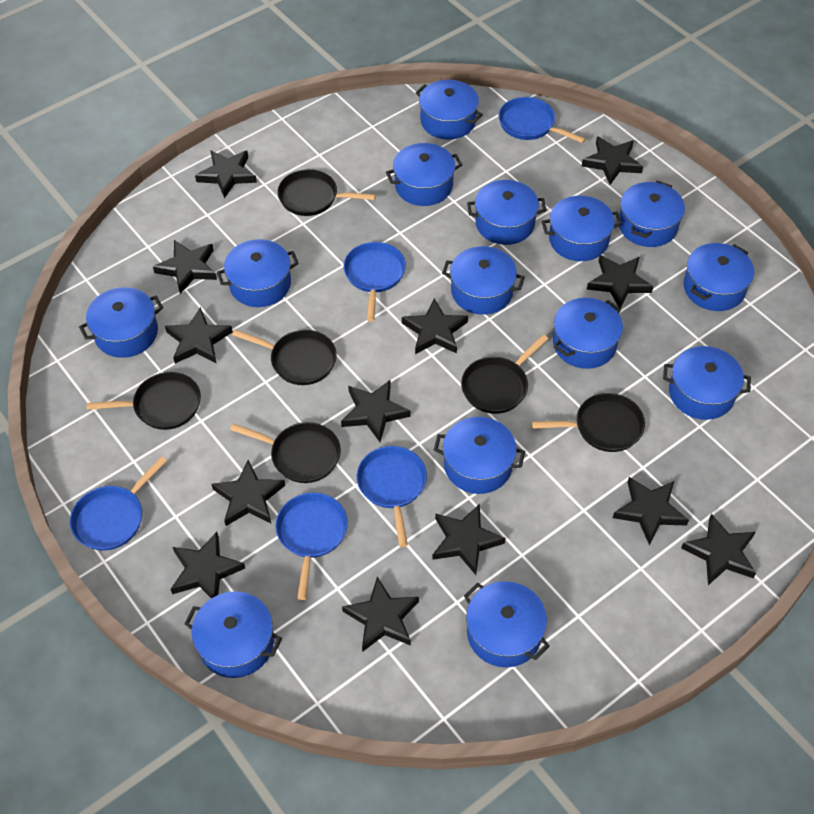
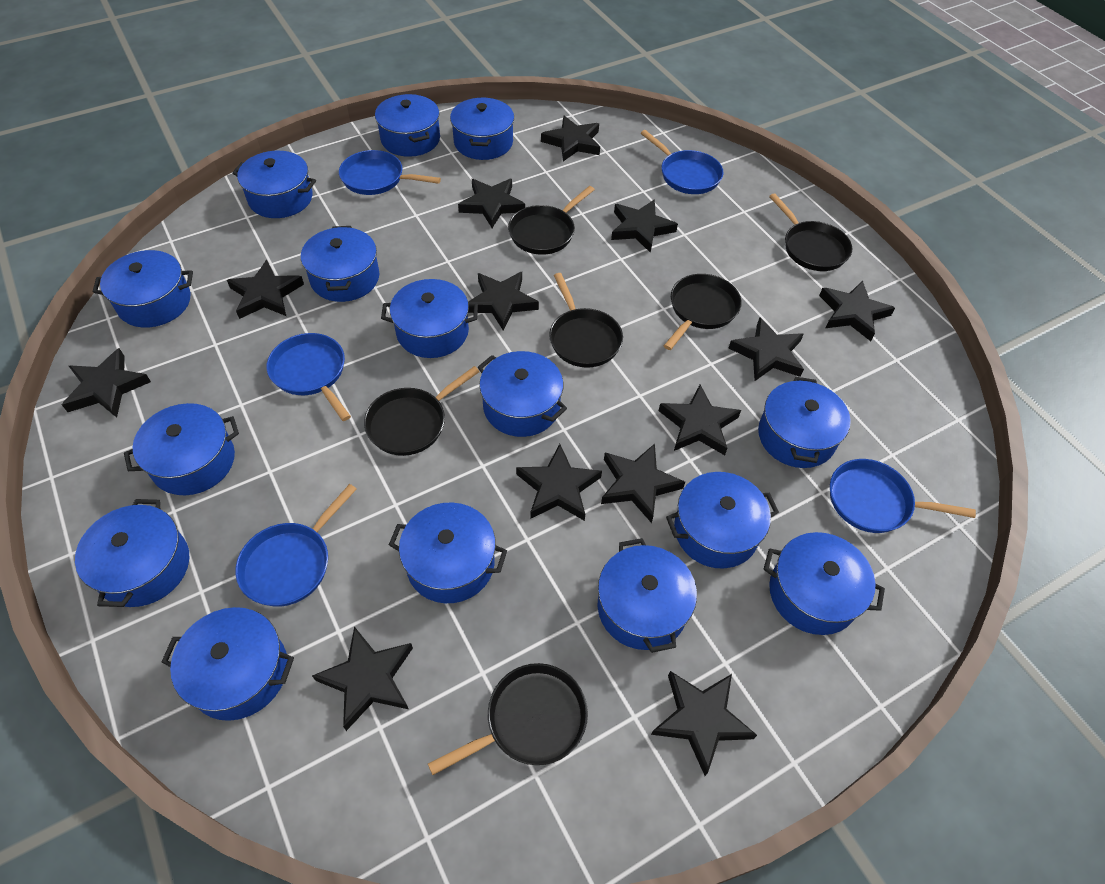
blue pot: 14 -> 15

